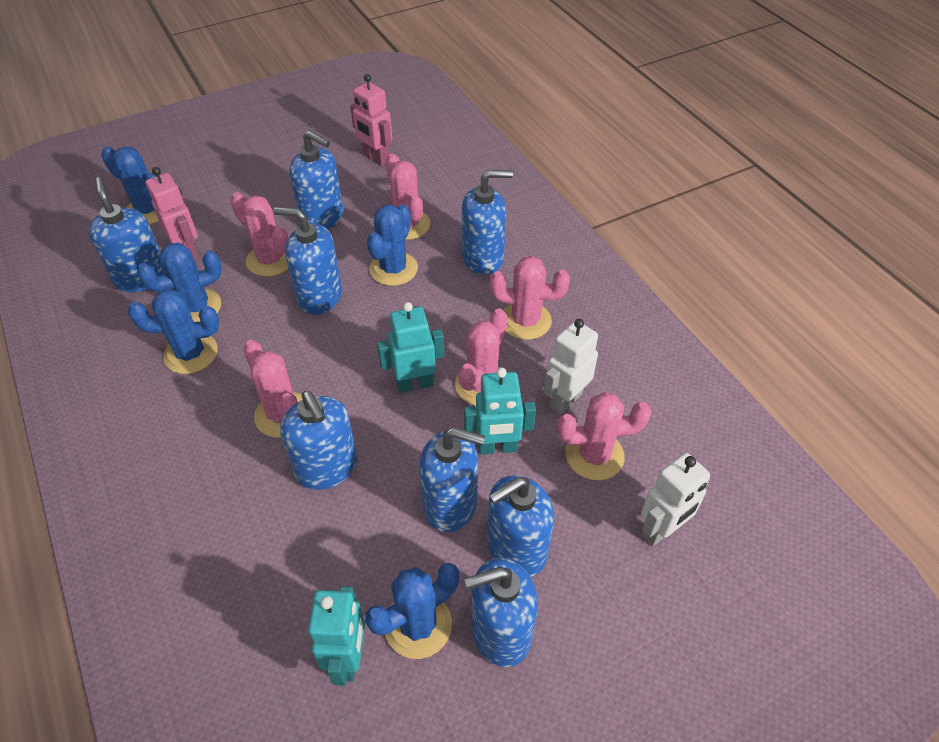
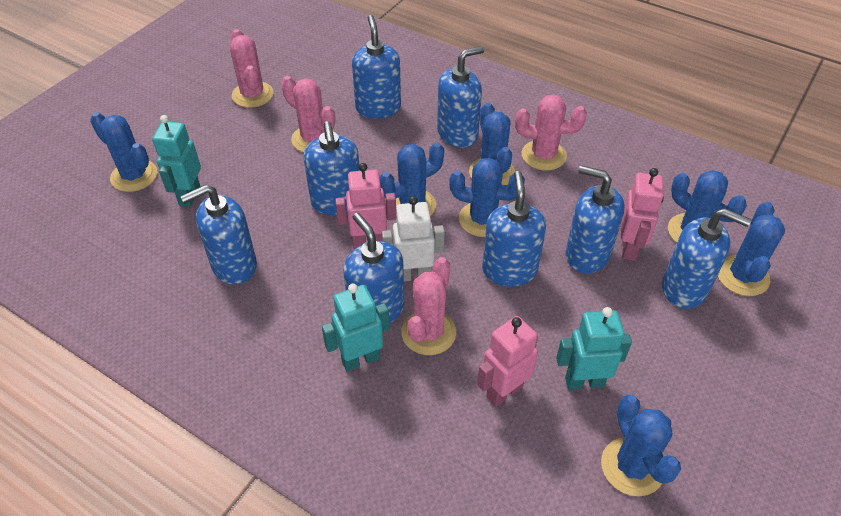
blue cactus: 5 -> 7
pink cactus: 6 -> 4
pink robot: 2 -> 3
white robot: 2 -> 1

